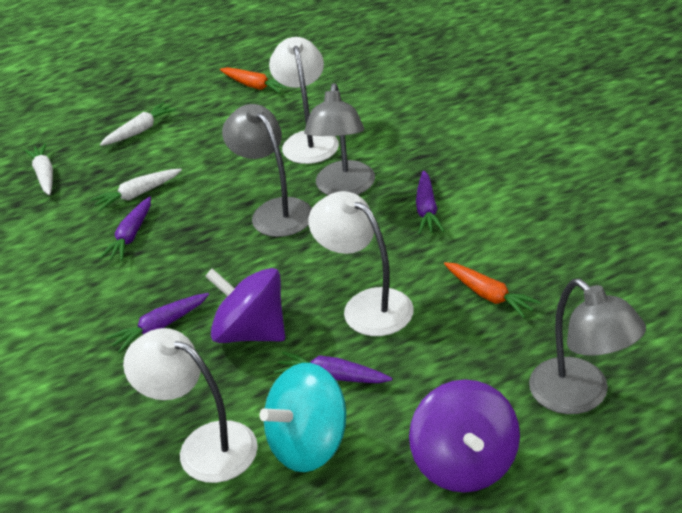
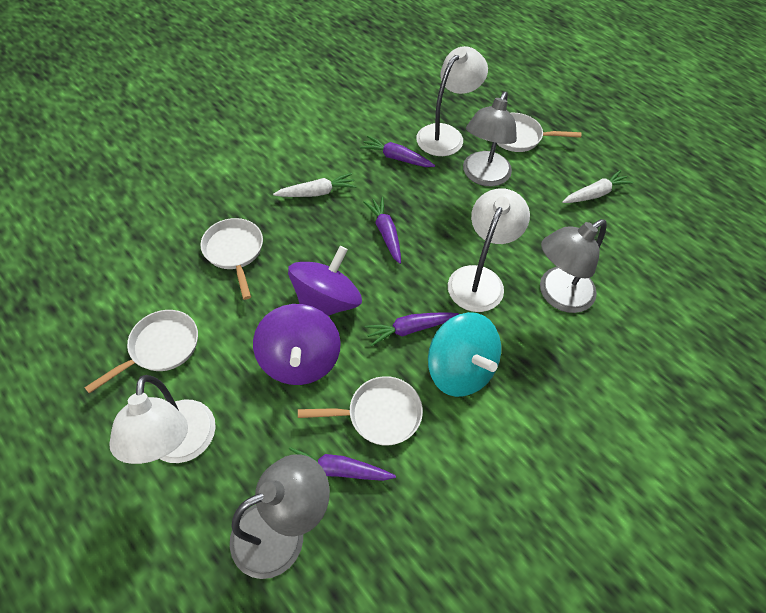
orange carrot: 2 -> 0
white carrot: 3 -> 2
white pan: 0 -> 4

